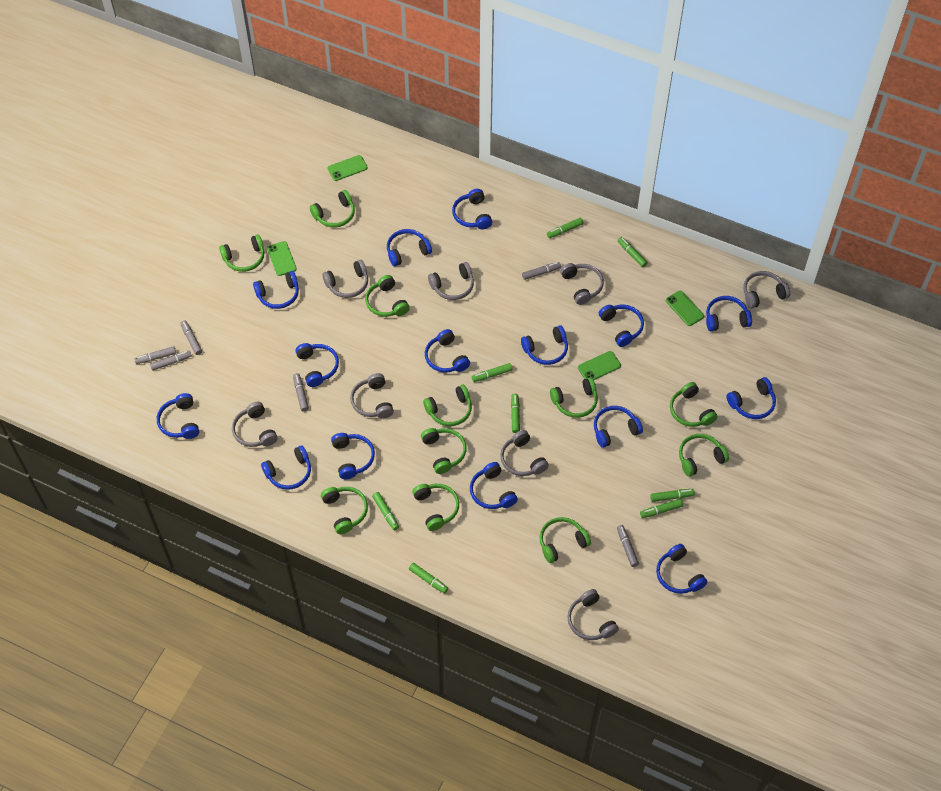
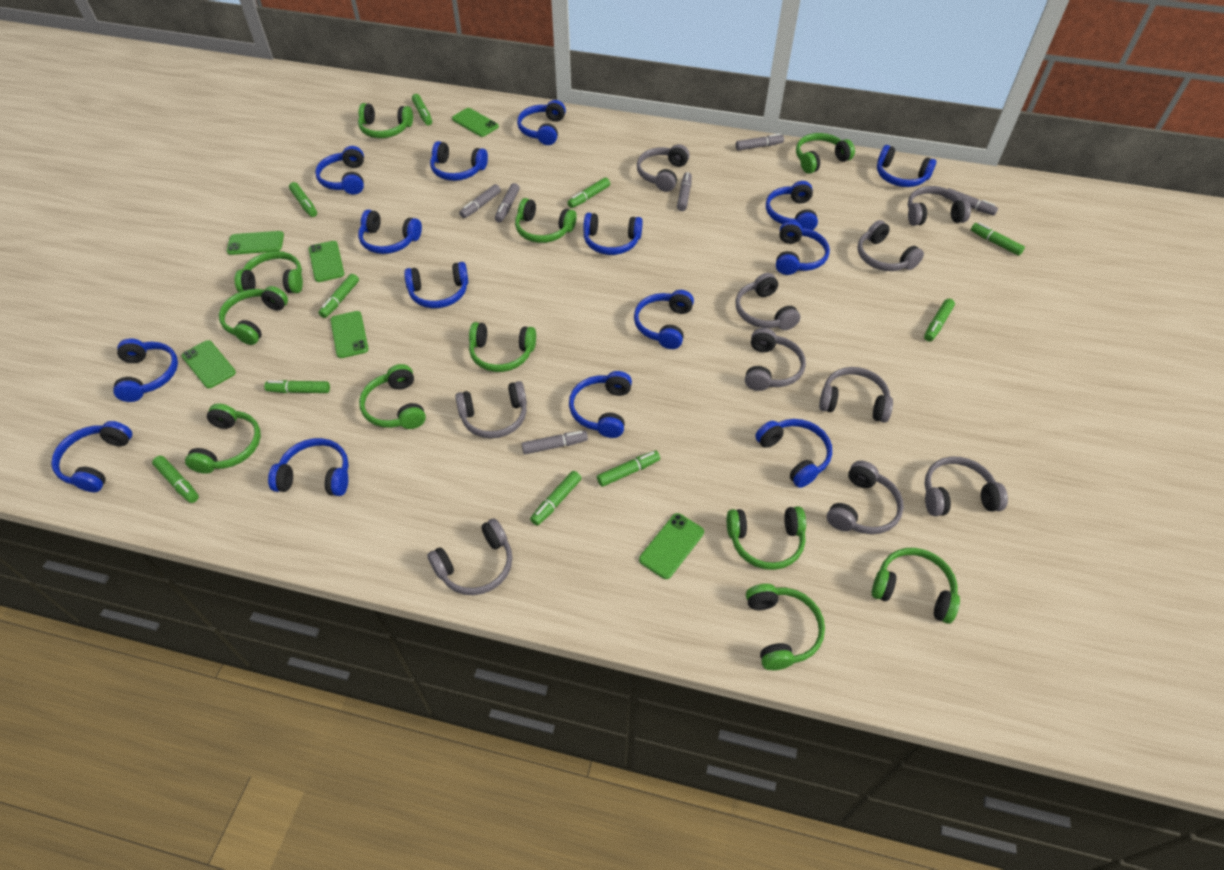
green marker: 8 -> 10
green phone: 4 -> 6
grey headphones: 8 -> 10

